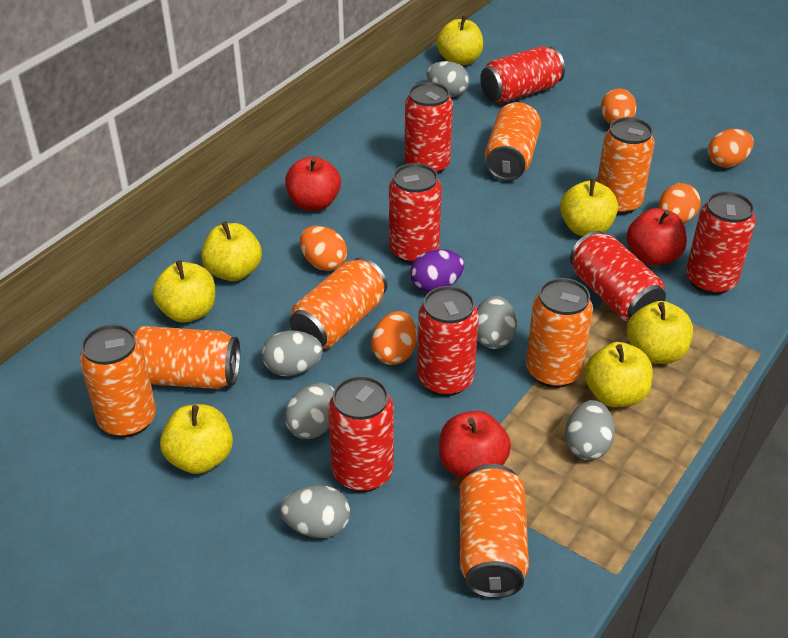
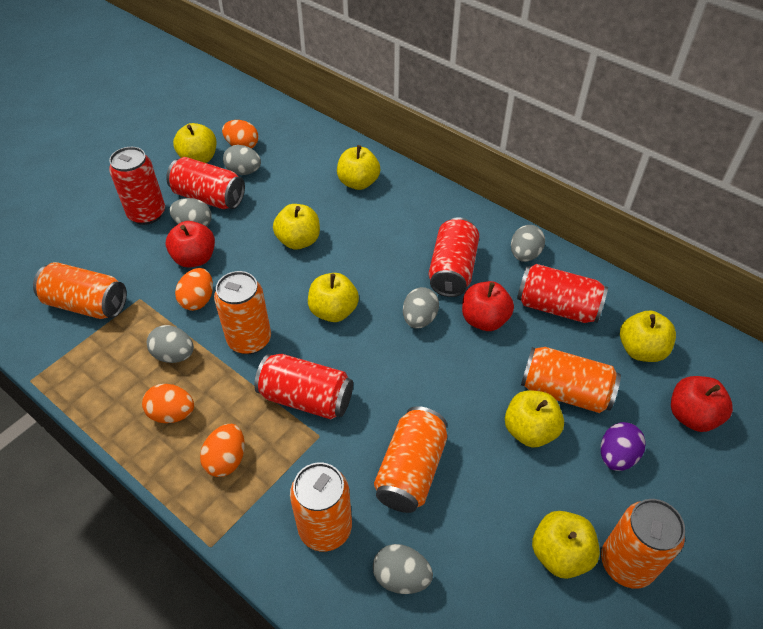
orange can: 7 -> 6
orange egg: 5 -> 4
red can: 7 -> 5

